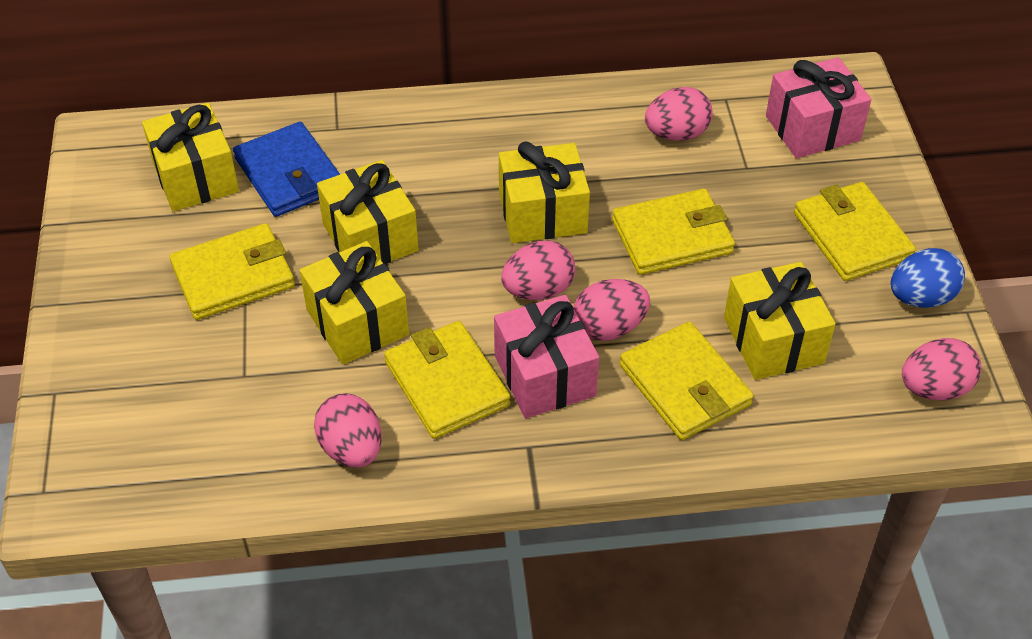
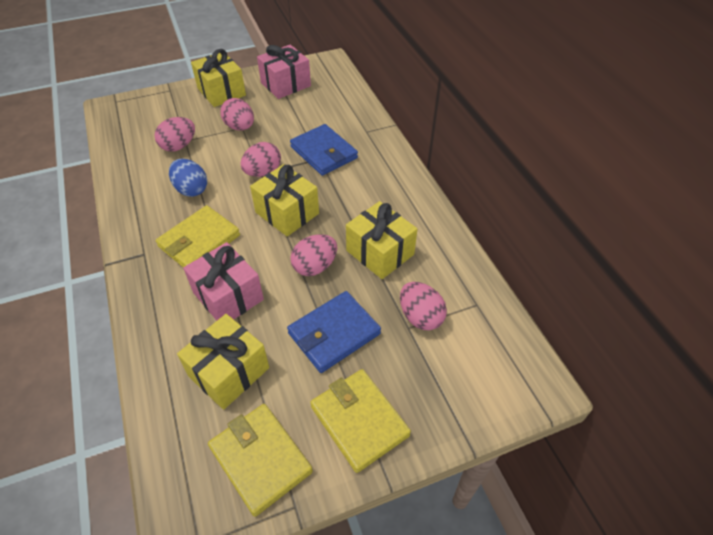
blue wallet: 1 -> 2
yellow gift: 5 -> 4
yellow wallet: 5 -> 3

